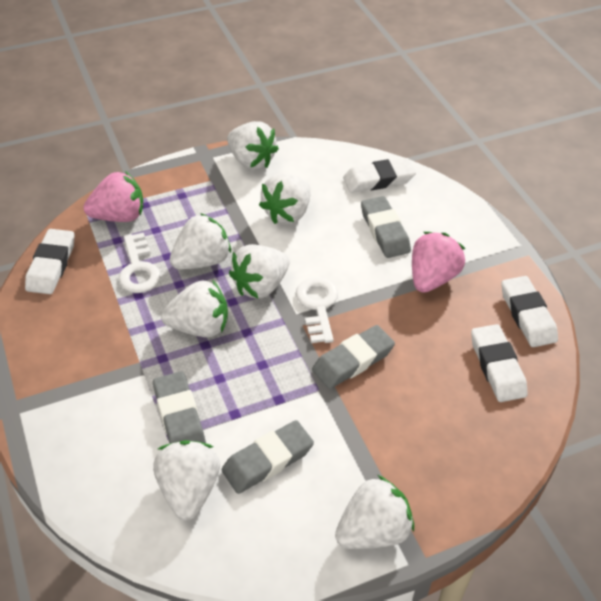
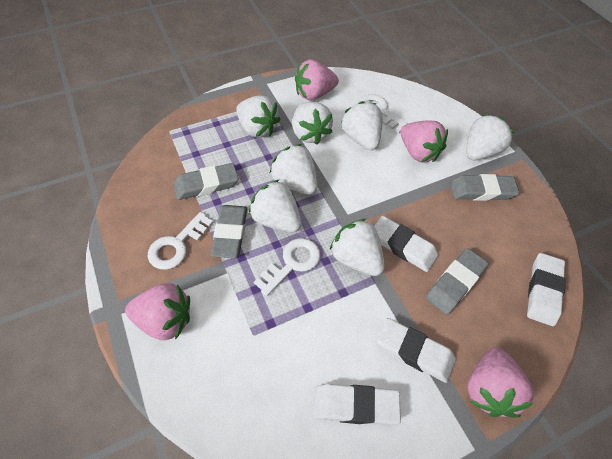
pink strawberry: 2 -> 4
white key: 2 -> 3

